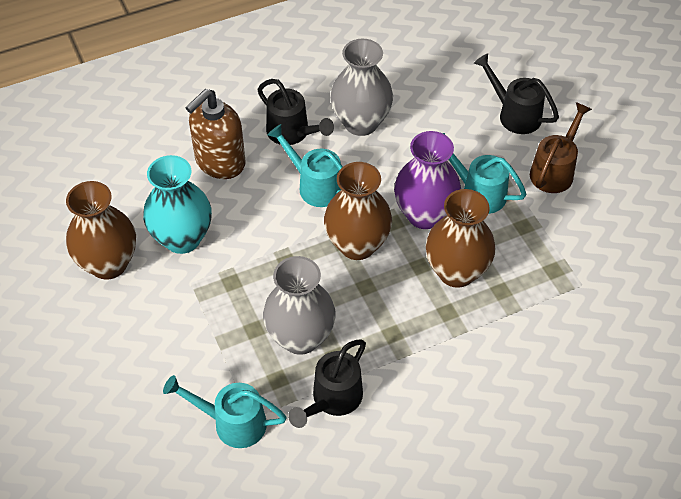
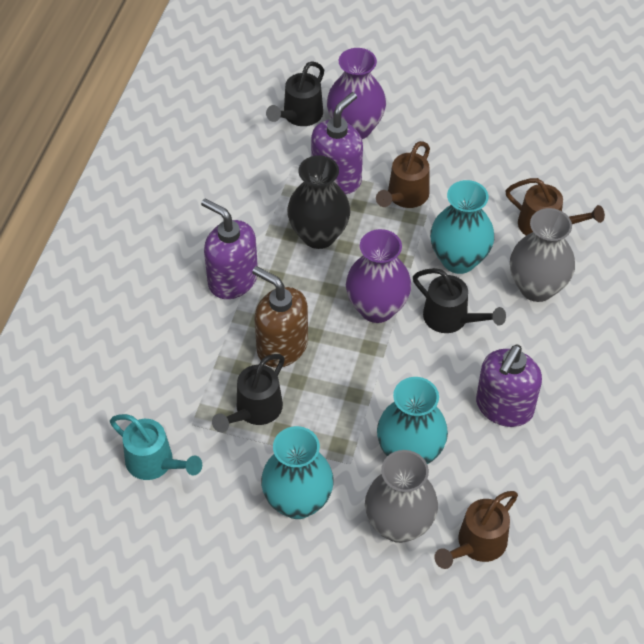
black vase: 0 -> 1
brown vase: 3 -> 0
brown watering can: 1 -> 3
purple soap dispenser: 0 -> 3
purple vase: 1 -> 2
turquoise vase: 1 -> 3
turquoise watering can: 3 -> 1

